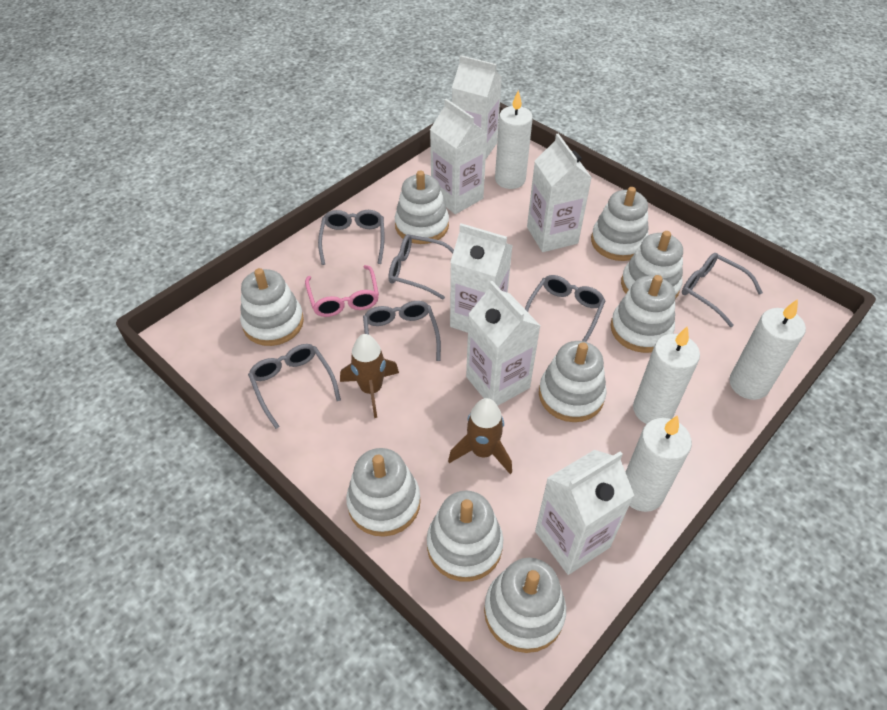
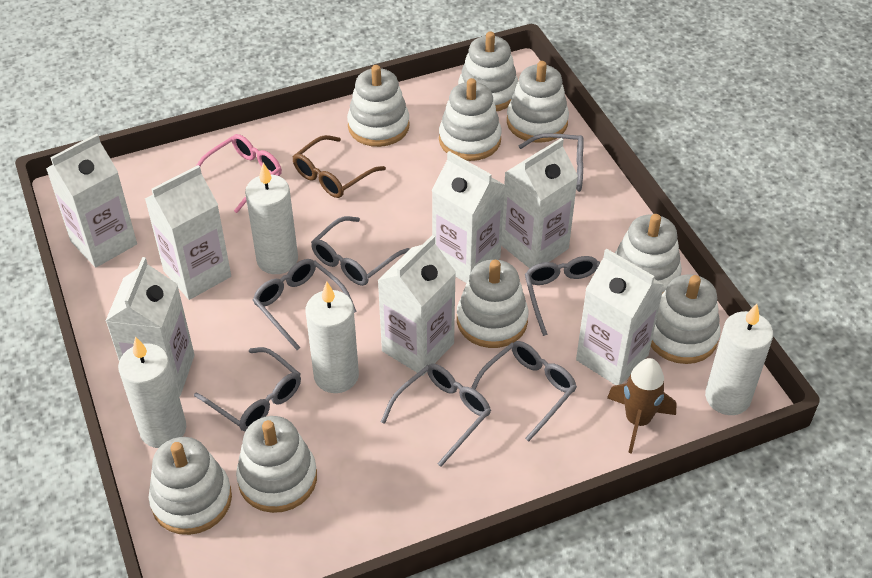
brown glasses: 0 -> 1
brown rocket: 2 -> 1
grey glasses: 6 -> 7
white carton: 6 -> 7

